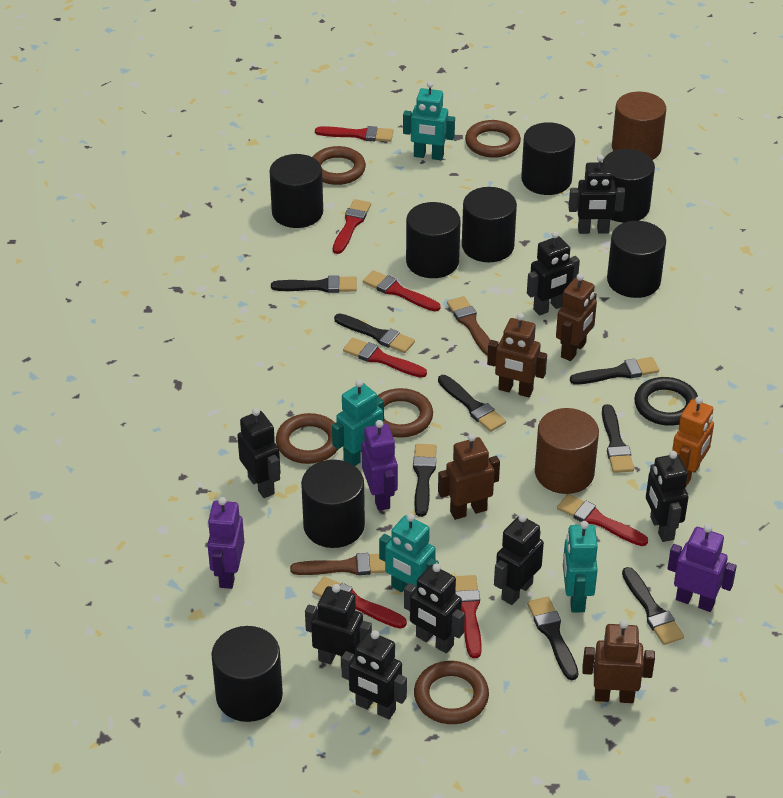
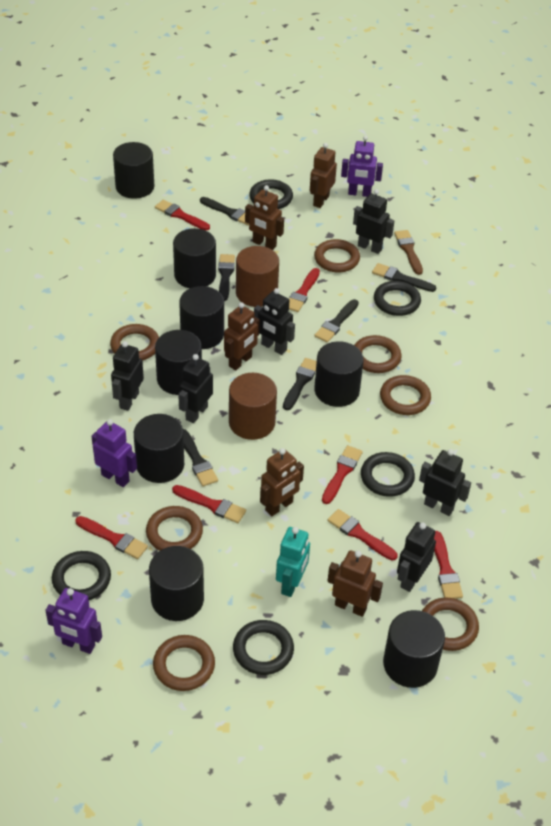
black brush: 8 -> 6
black ring: 1 -> 5
black robot: 8 -> 6
brown brush: 2 -> 1
brown ring: 5 -> 7
brown robot: 4 -> 5
orange robot: 1 -> 0
turquoise robot: 4 -> 1

